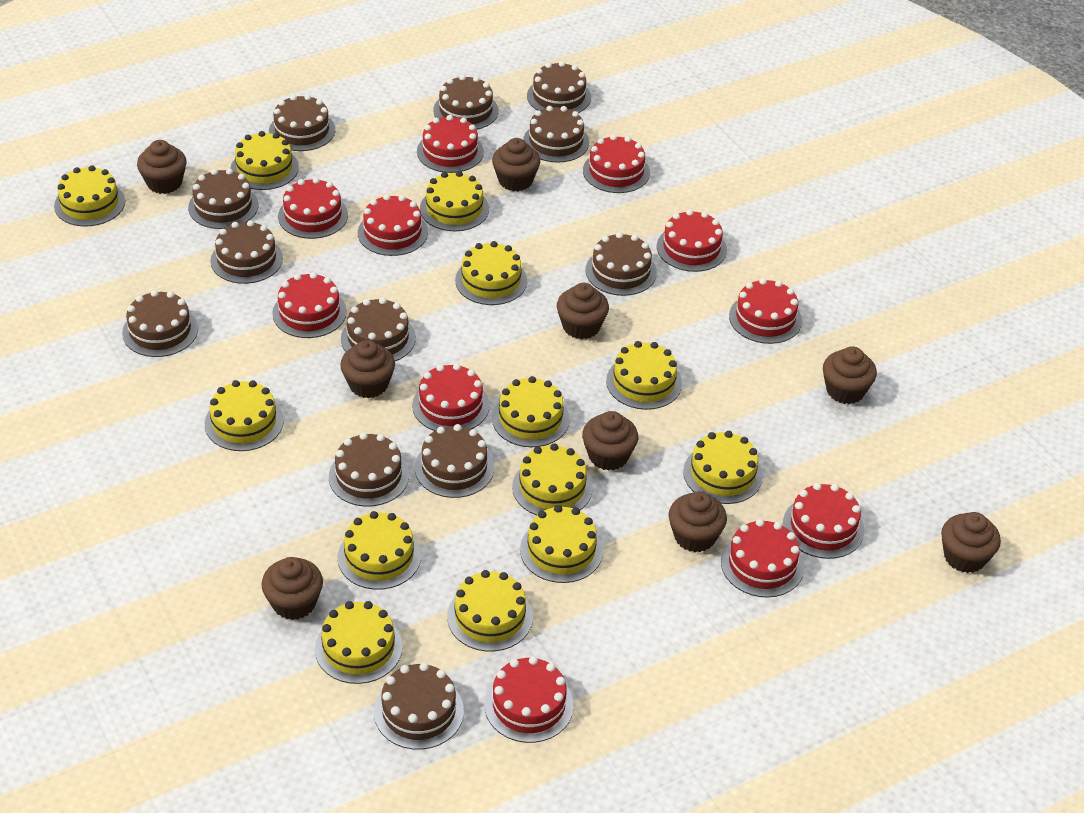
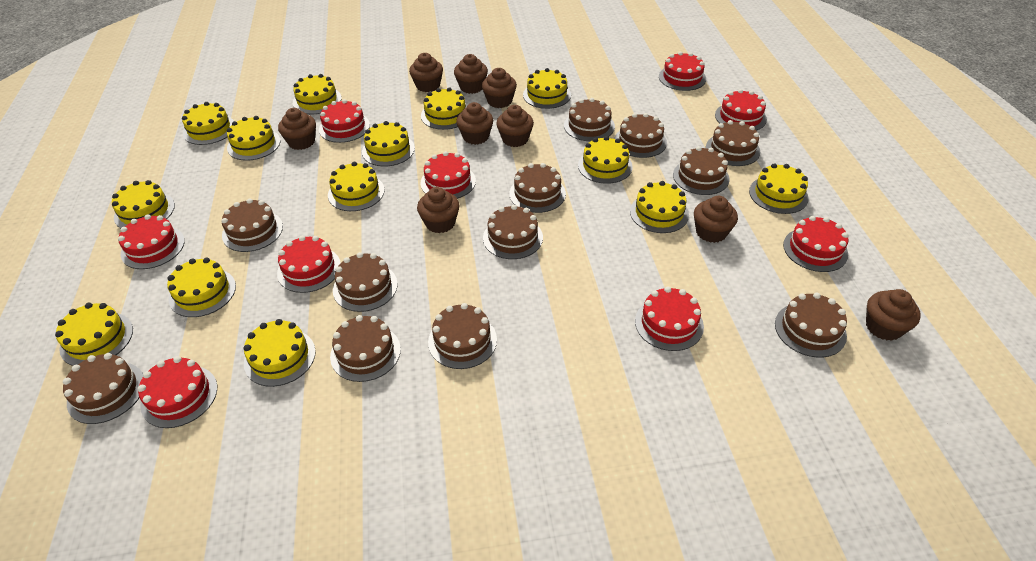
red cake: 11 -> 9
yellow cake: 13 -> 14

